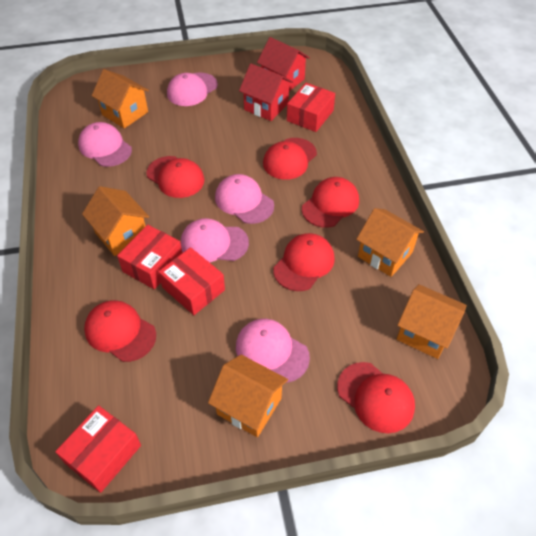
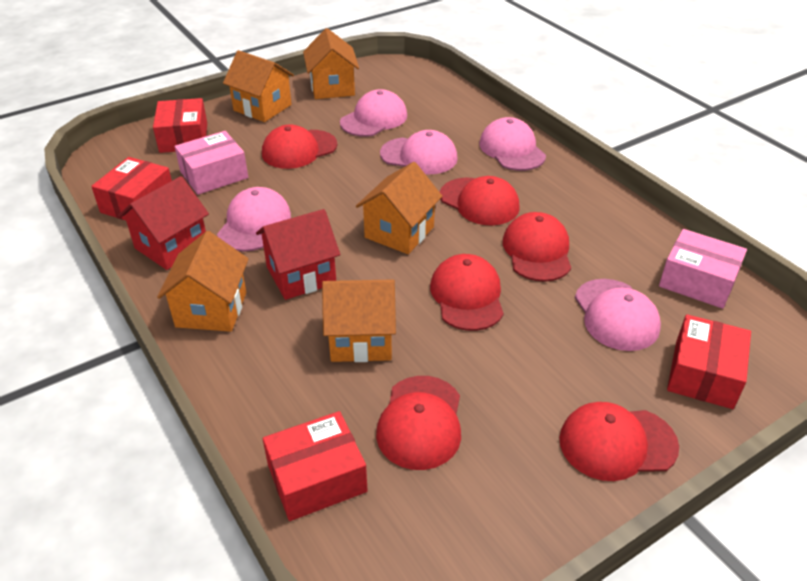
pink box: 0 -> 2

